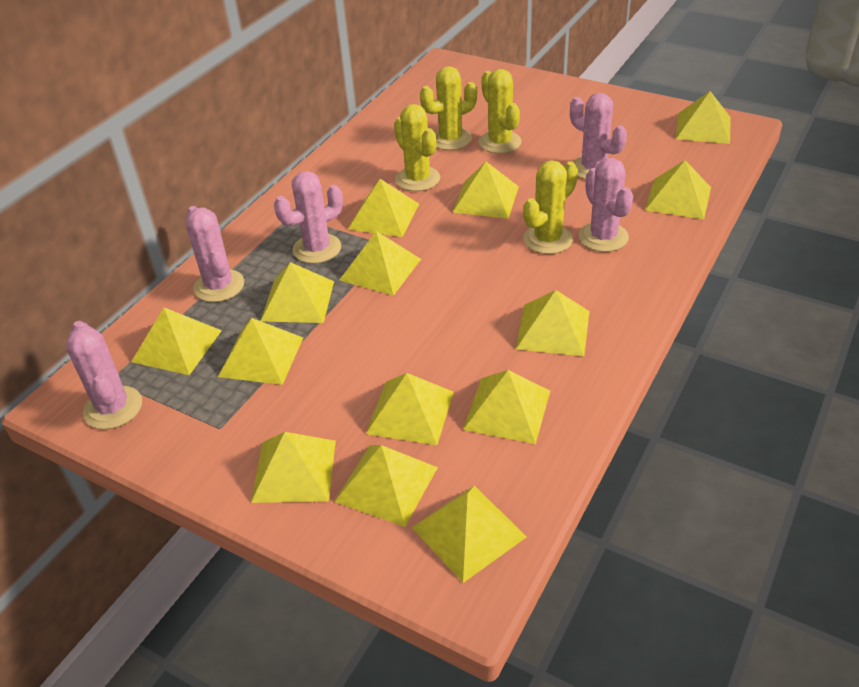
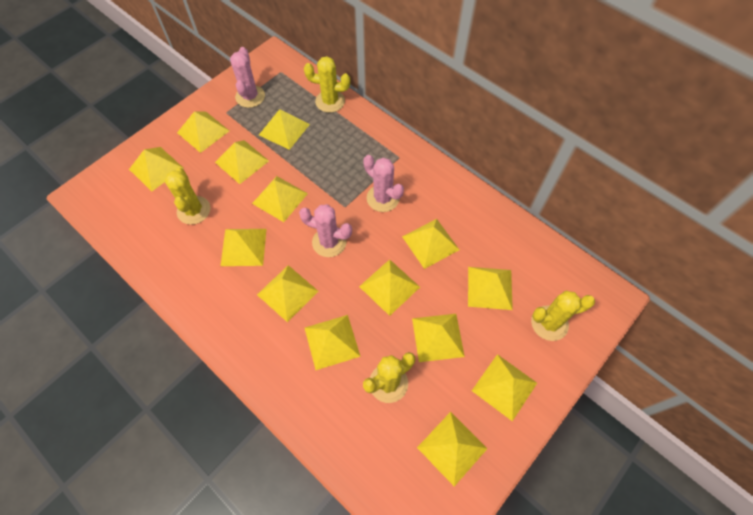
pink cactus: 5 -> 3

